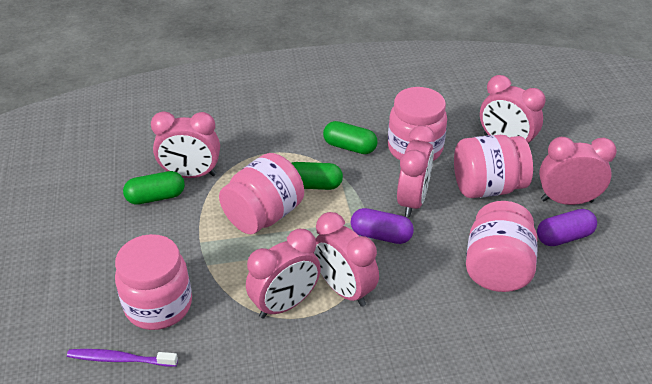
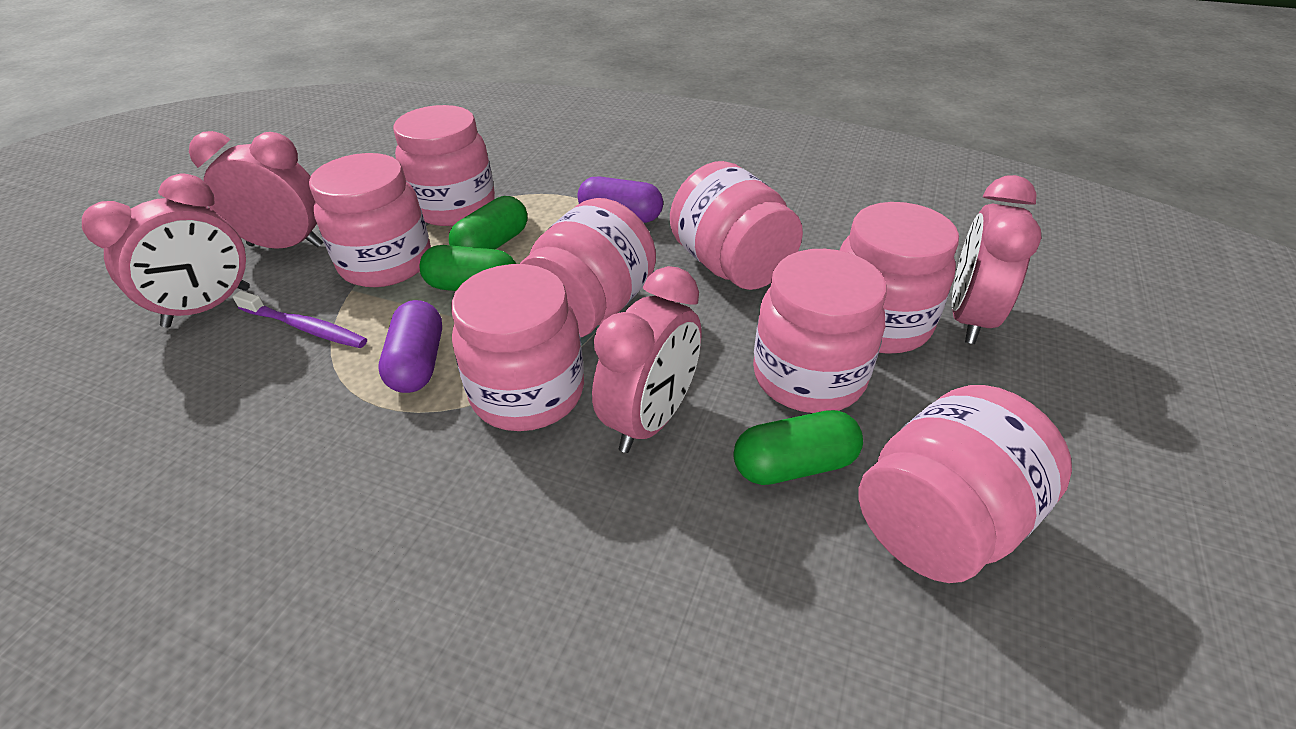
pink clock: 6 -> 4
pink jar: 5 -> 8

